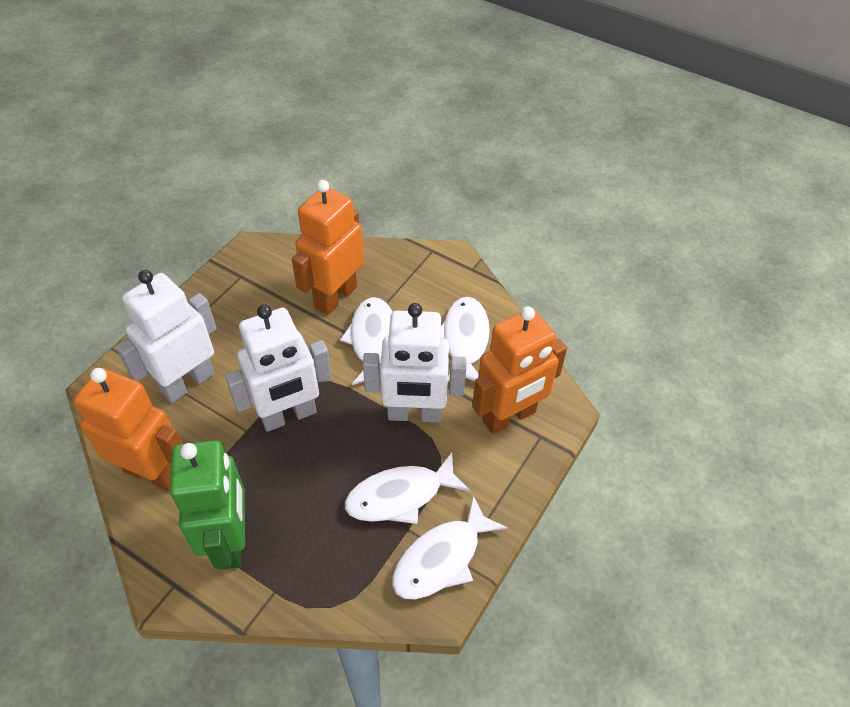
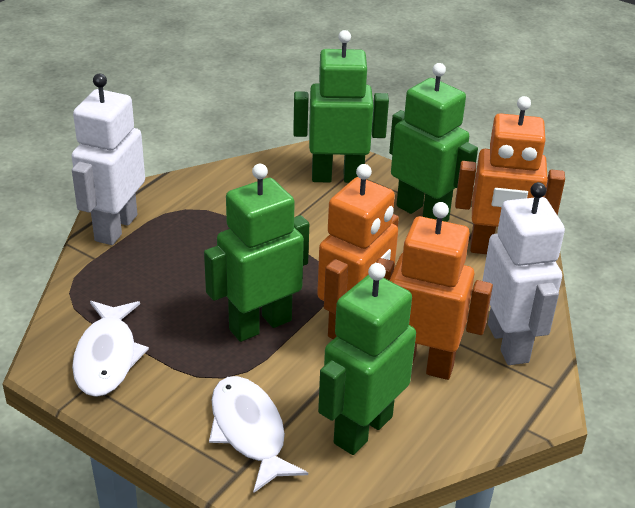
green robot: 1 -> 4
white fish: 4 -> 2
white robot: 3 -> 2

